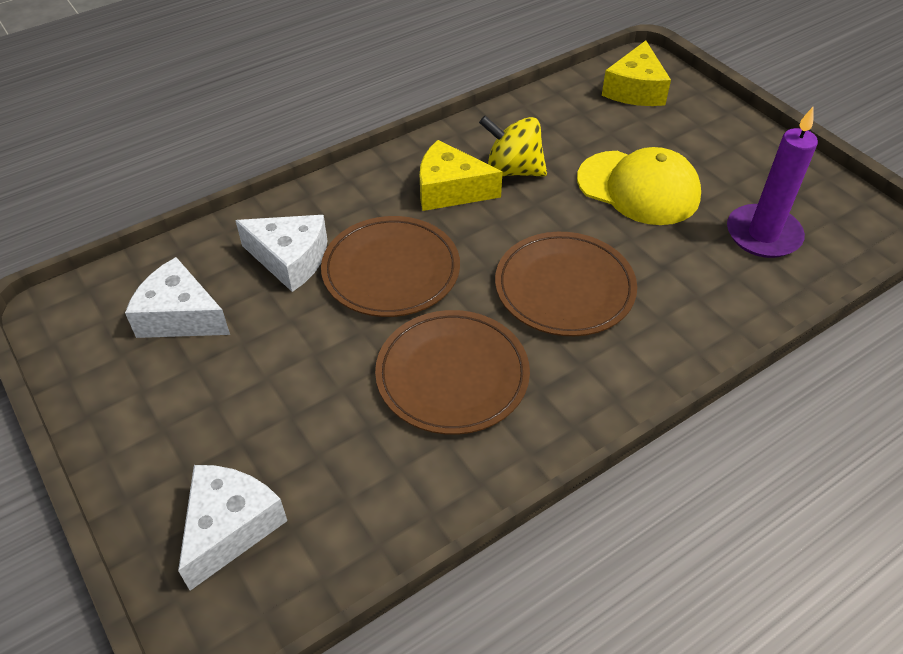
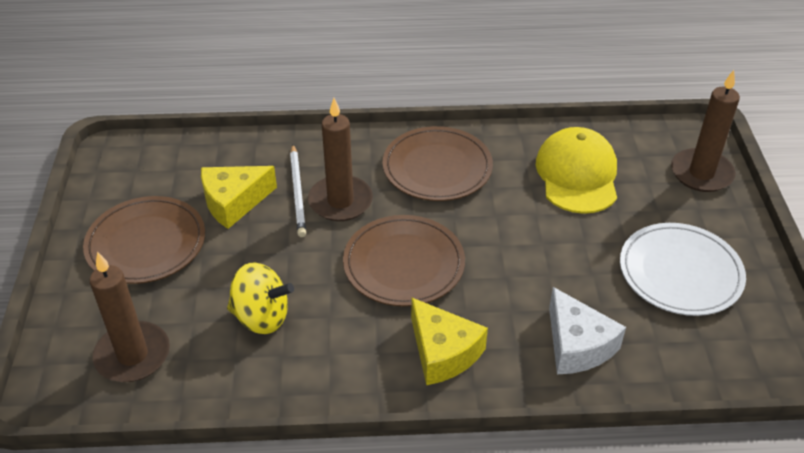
brown candle: 0 -> 3
purple candle: 1 -> 0
white cheese: 3 -> 1
white pencil: 0 -> 1
white plate: 0 -> 1

